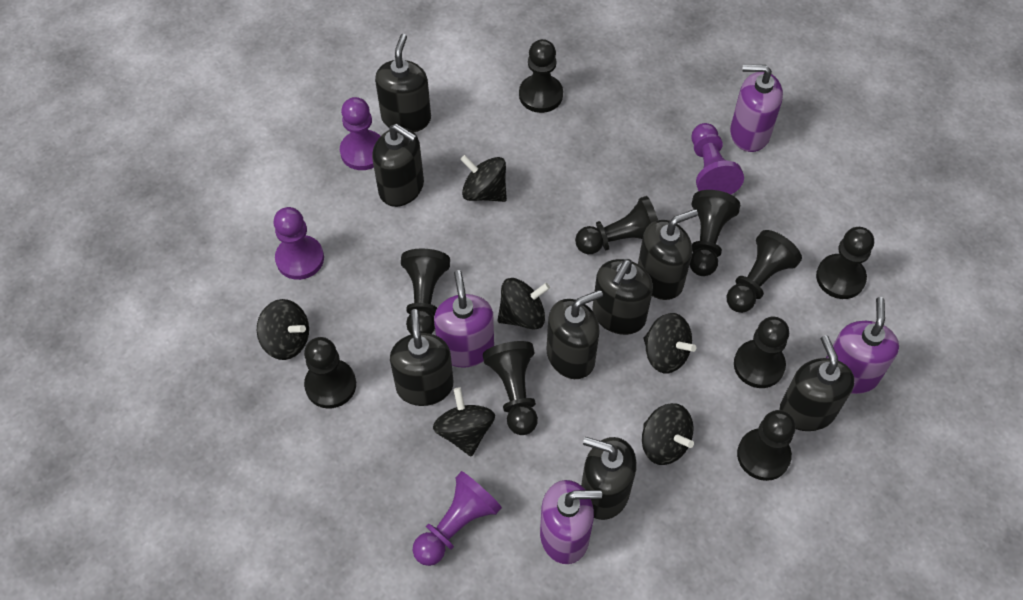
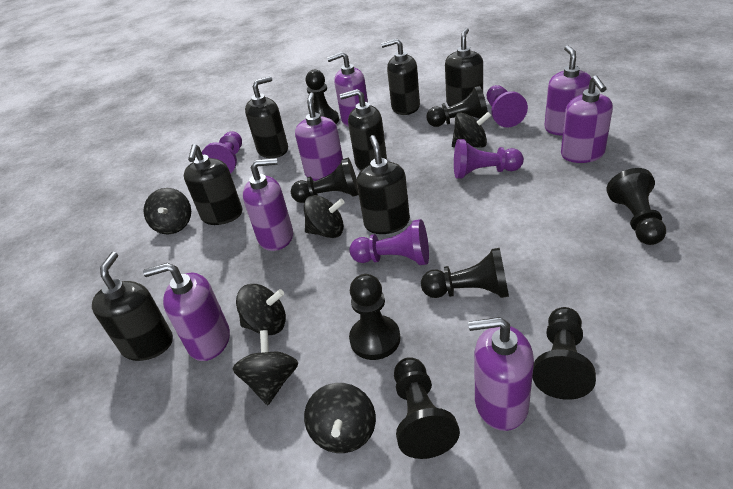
black pawn: 10 -> 8
black soap dispenser: 8 -> 7
purple soap dispenser: 4 -> 7

